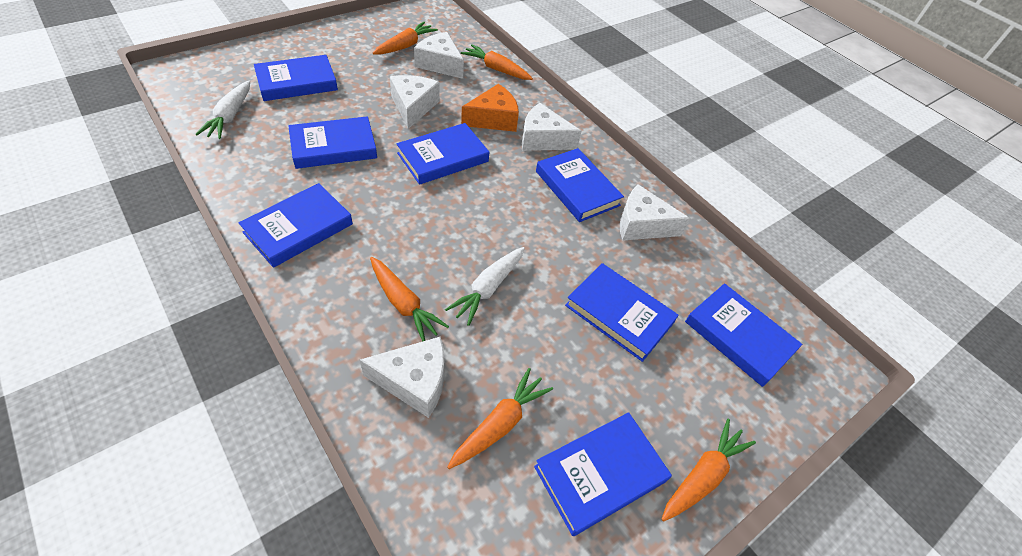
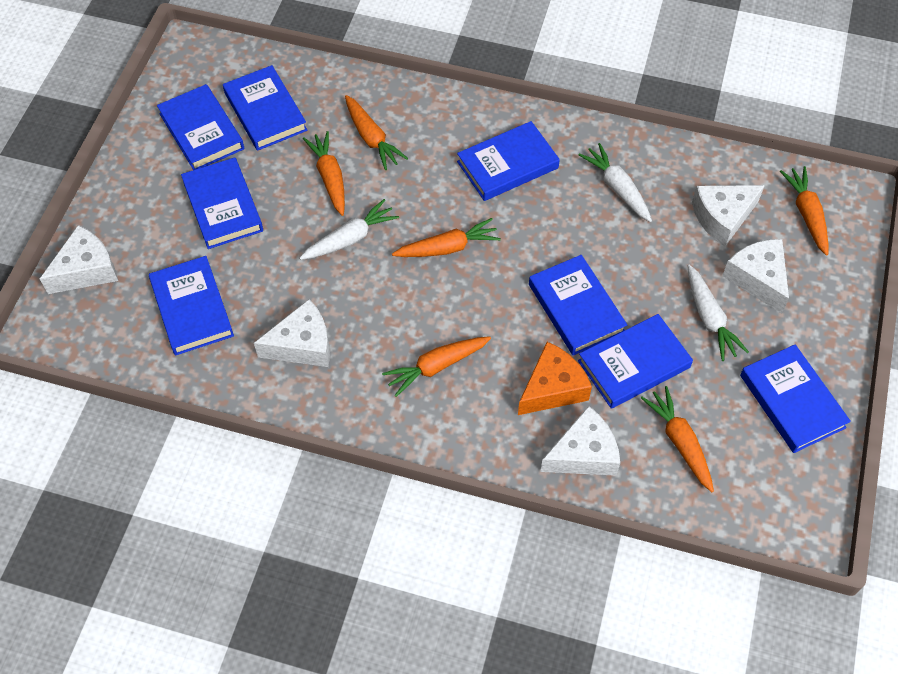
orange carrot: 5 -> 6
white carrot: 2 -> 3

